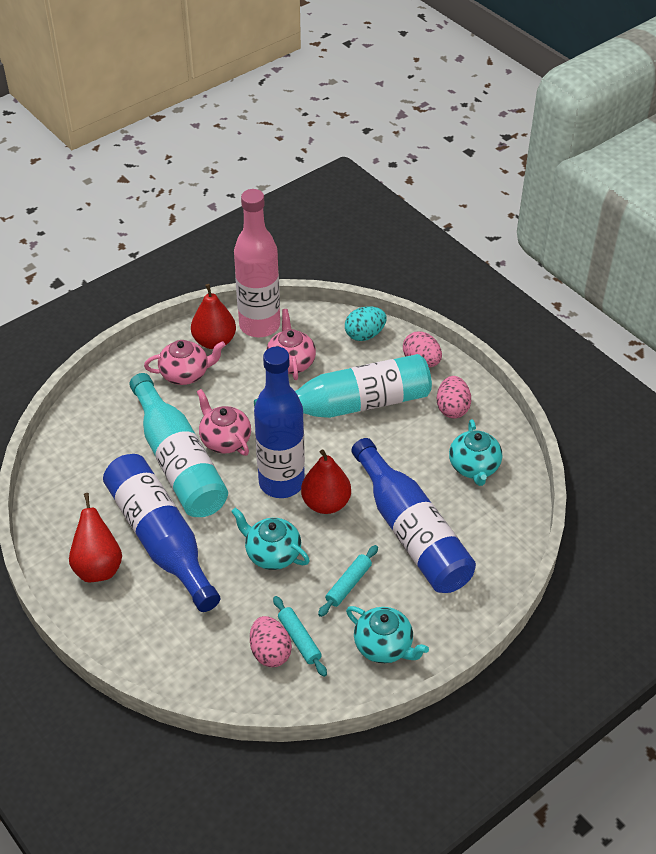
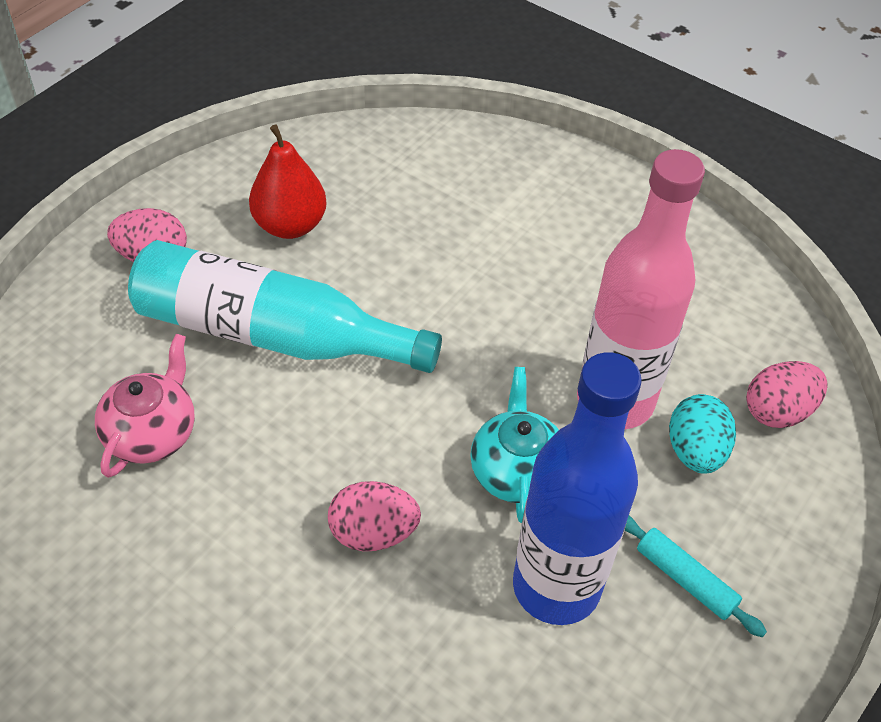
blue bottle: 3 -> 1
pink teapot: 3 -> 1
red pear: 3 -> 1
turquoise bottle: 2 -> 1
turquoise rolling pin: 2 -> 1
turquoise teapot: 3 -> 1

